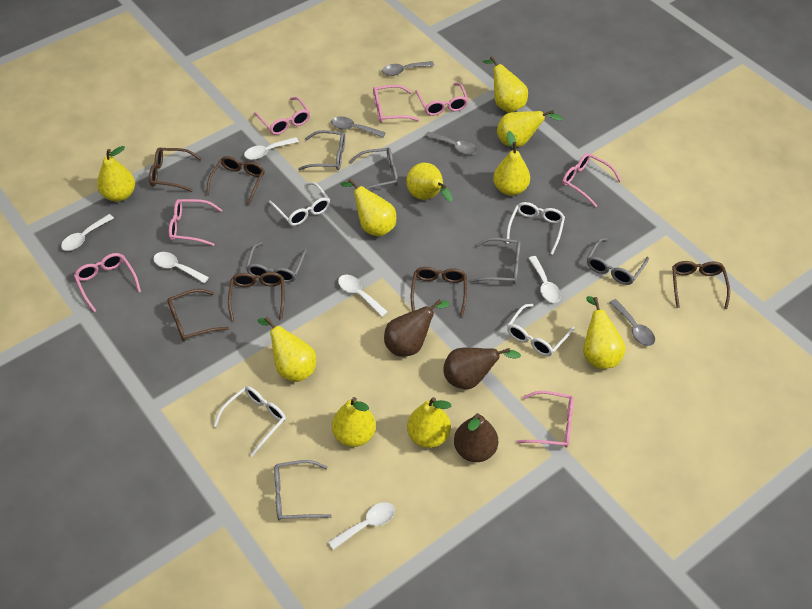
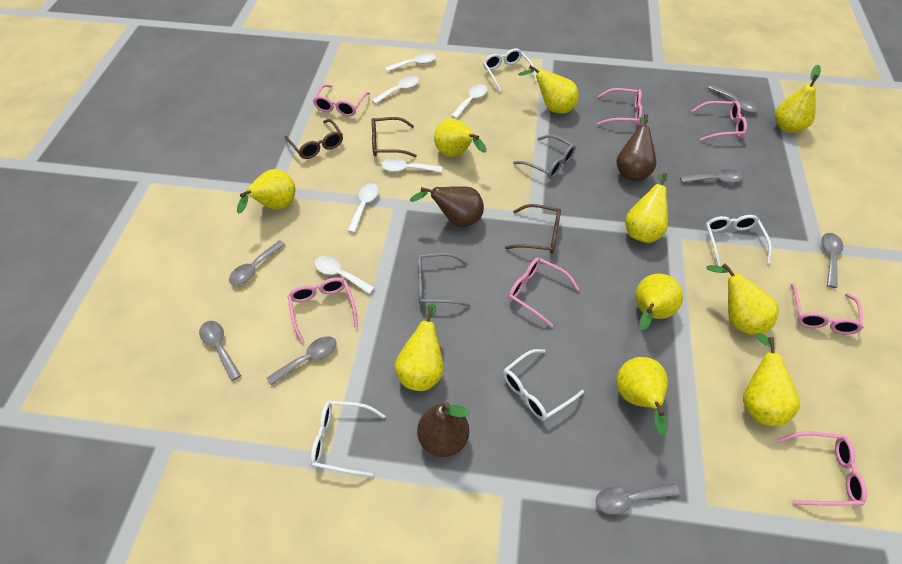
brown glasses: 6 -> 3
grey glasses: 6 -> 2
grey spoon: 4 -> 7

